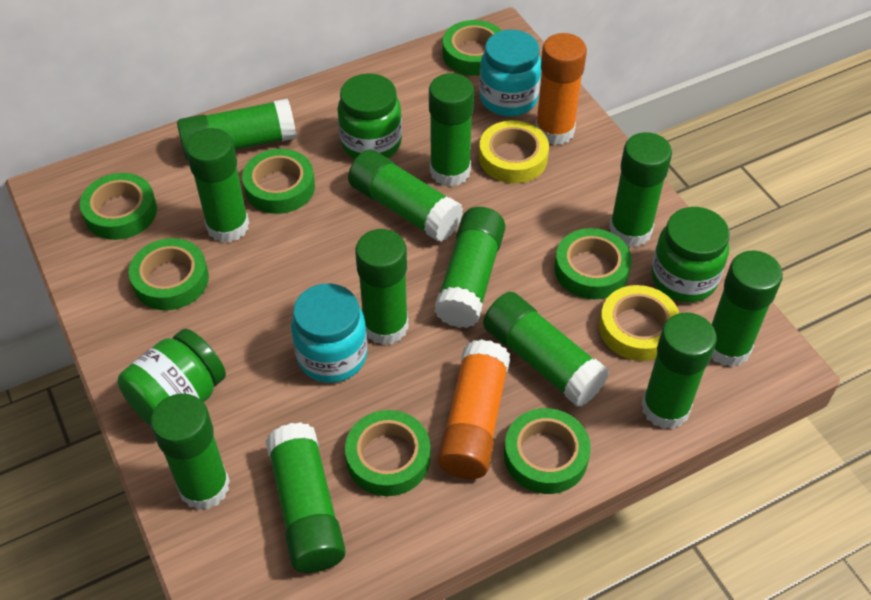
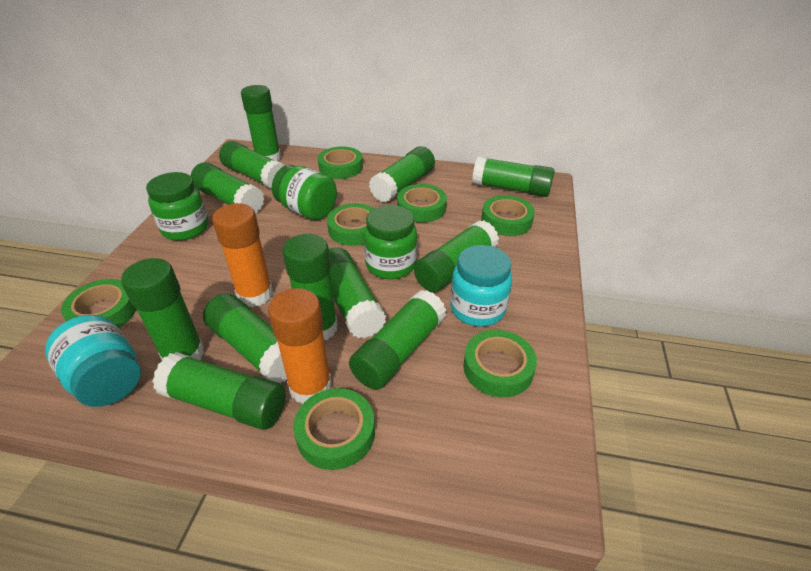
yellow tape: 2 -> 0

